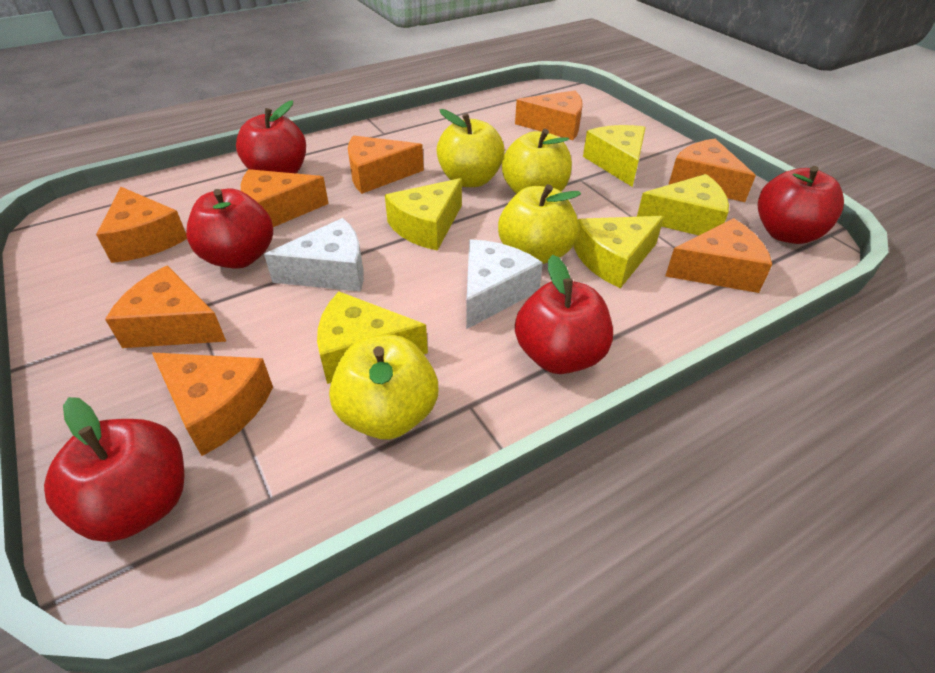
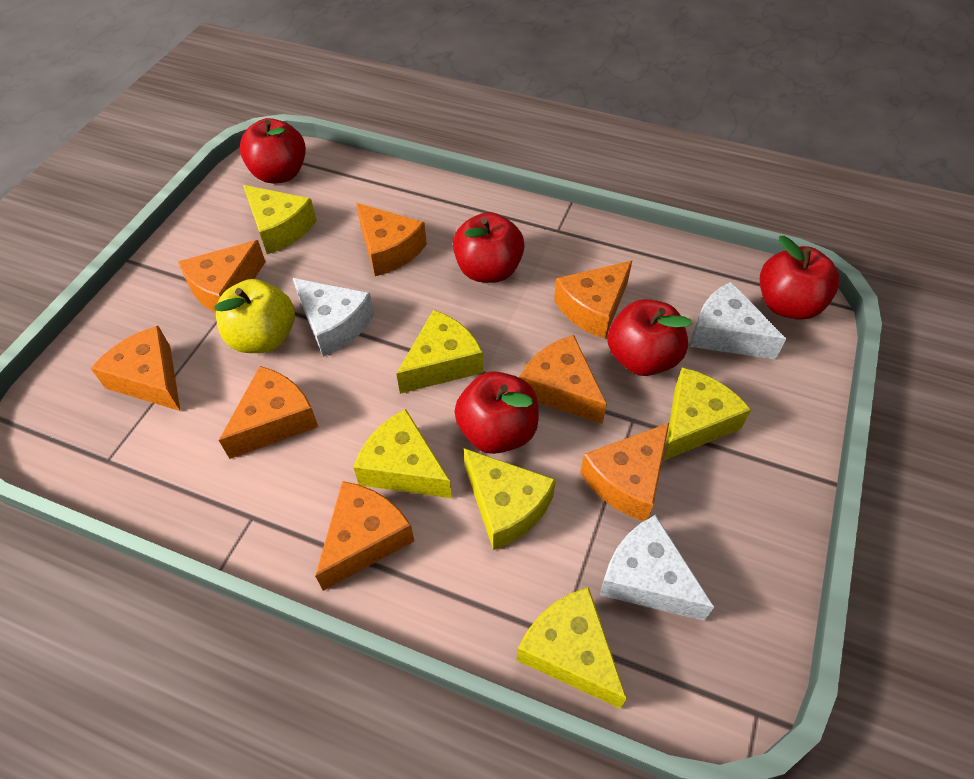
white cheese: 2 -> 3
yellow apple: 4 -> 1
yellow cheese: 5 -> 6

